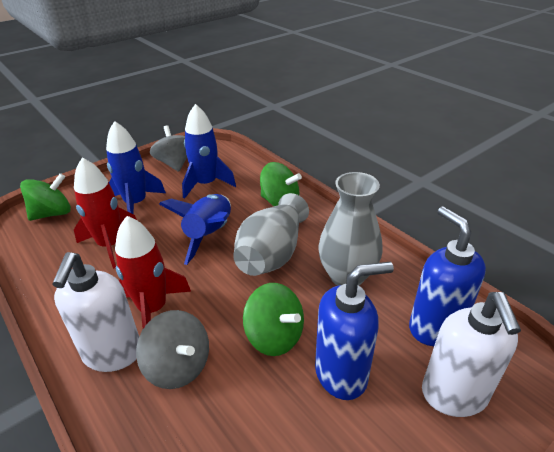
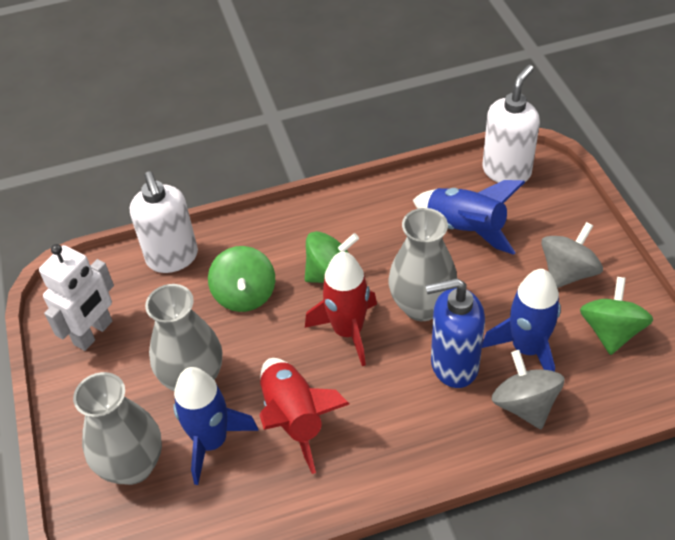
blue soap dispenser: 2 -> 1
grey vase: 2 -> 3
white robot: 0 -> 1

